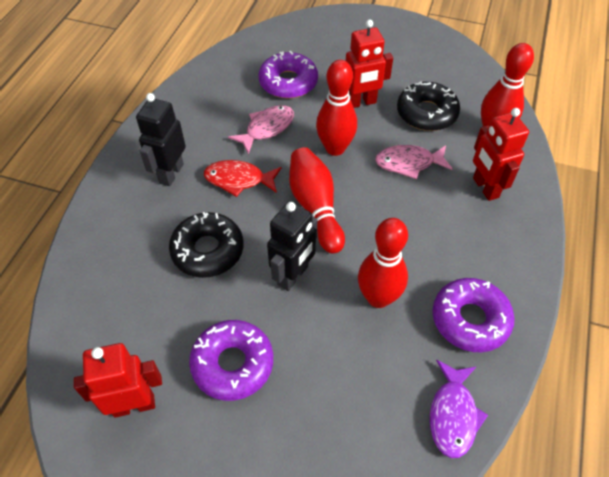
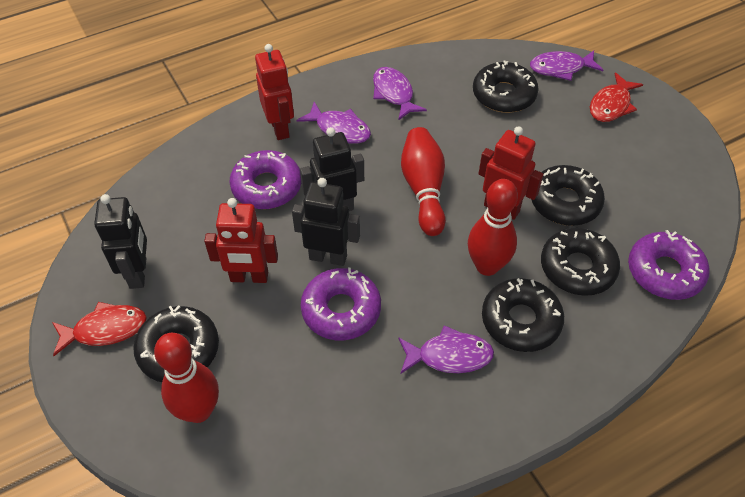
black donut: 2 -> 5
black robot: 2 -> 3
pink fish: 2 -> 0
purple fish: 1 -> 4
red bowling pin: 4 -> 3
red fish: 1 -> 2

